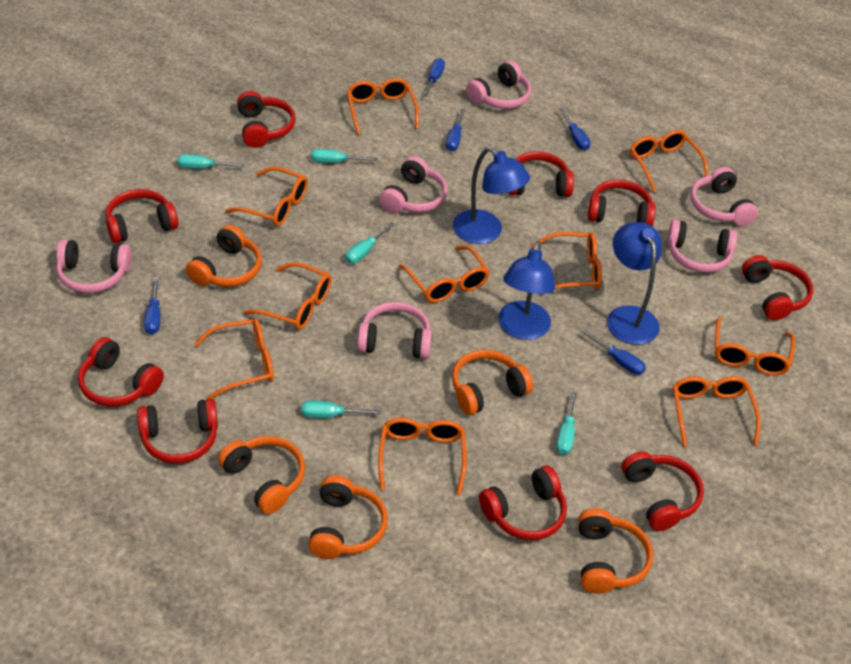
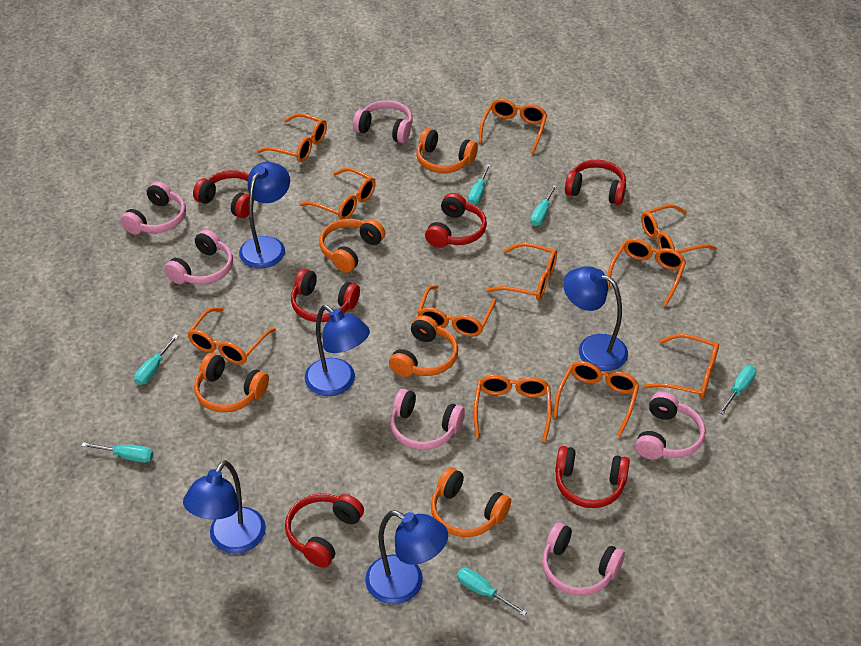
blue lamp: 3 -> 5
blue screwdriver: 5 -> 0
orange glasses: 10 -> 11
red headphones: 9 -> 6
turquoise screwdriver: 5 -> 6

